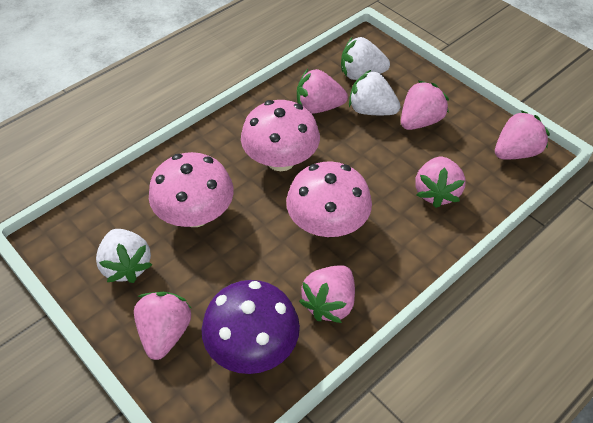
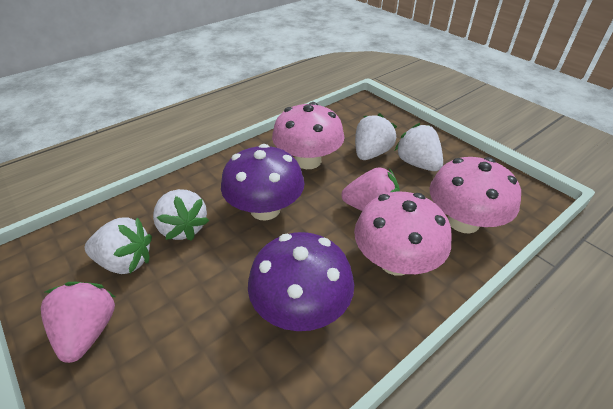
pink strawberry: 6 -> 2
purple mushroom: 1 -> 2
white strawberry: 3 -> 4

